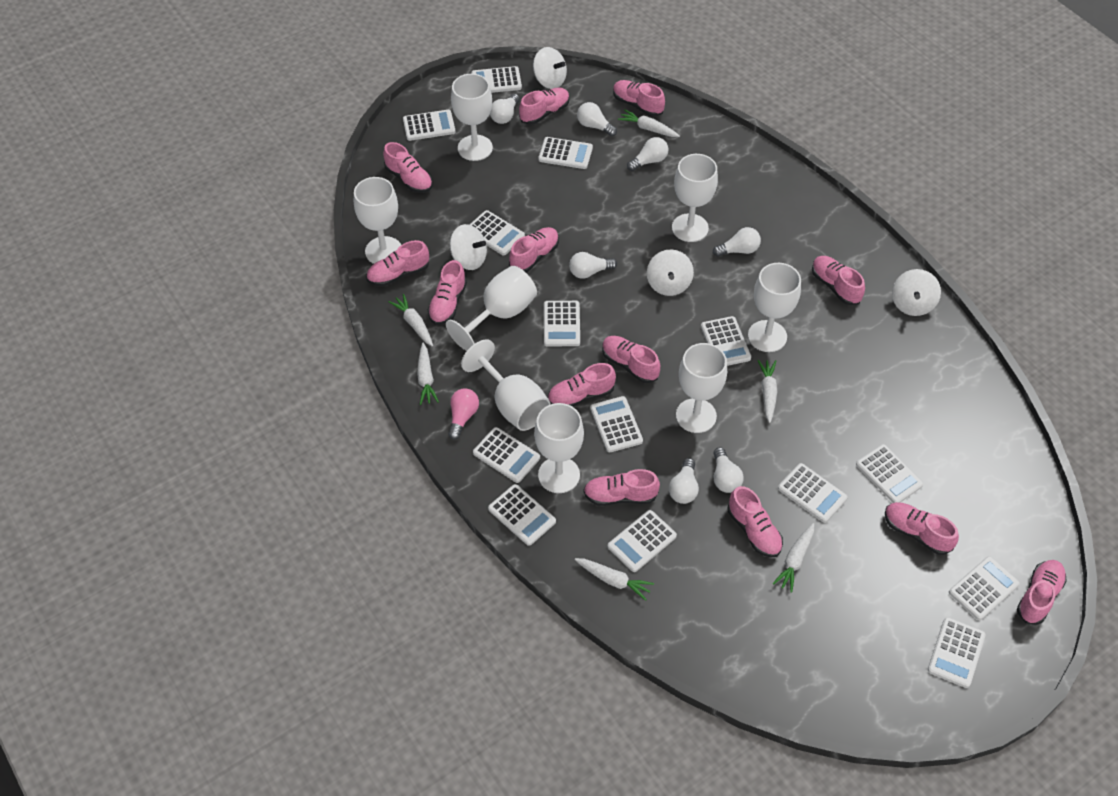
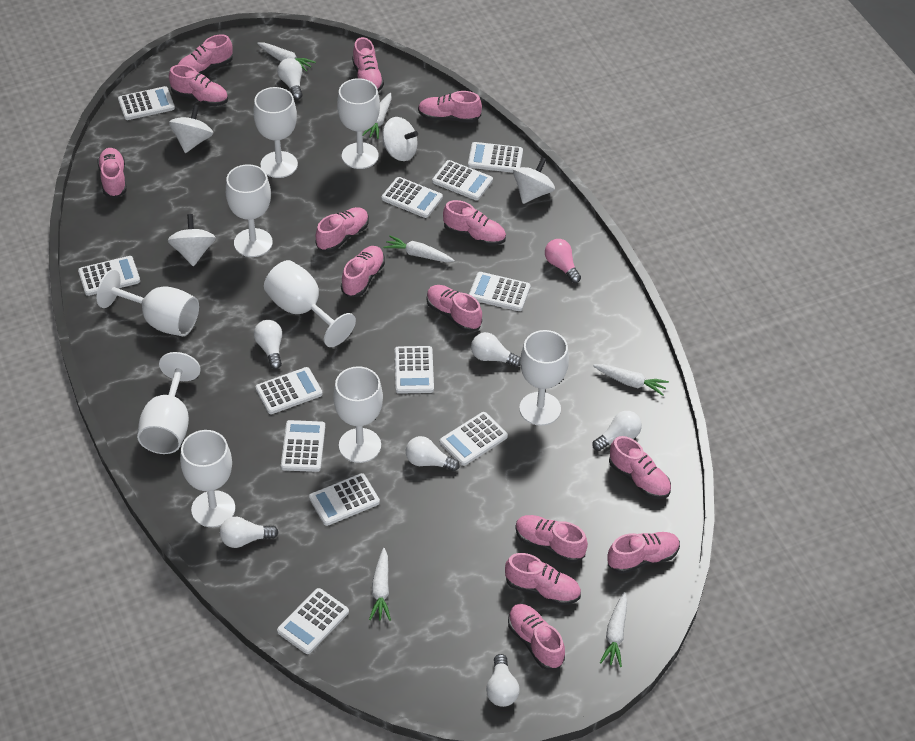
pink shoe: 13 -> 14
white calculator: 14 -> 12
white goblet: 8 -> 9

